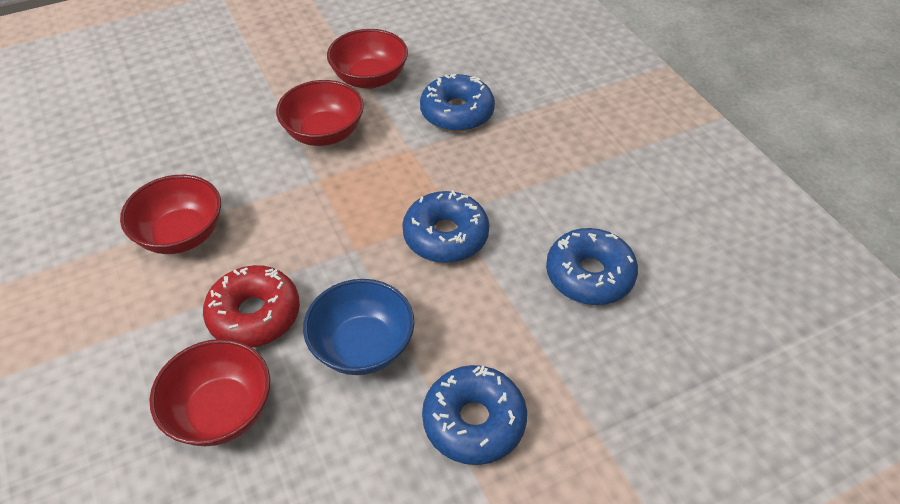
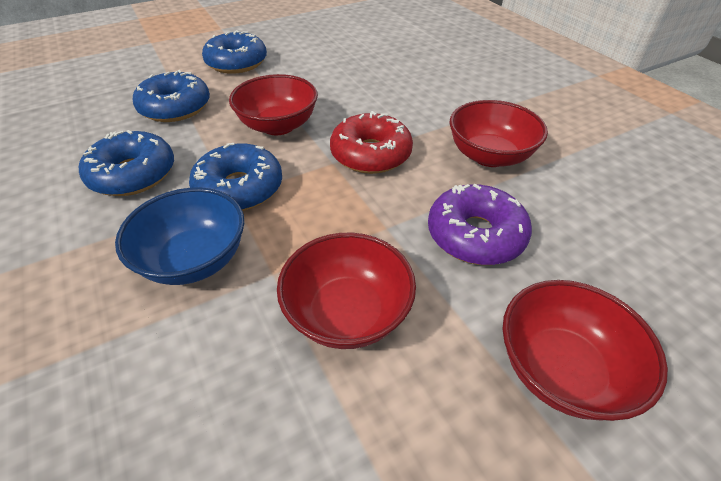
purple donut: 0 -> 1

